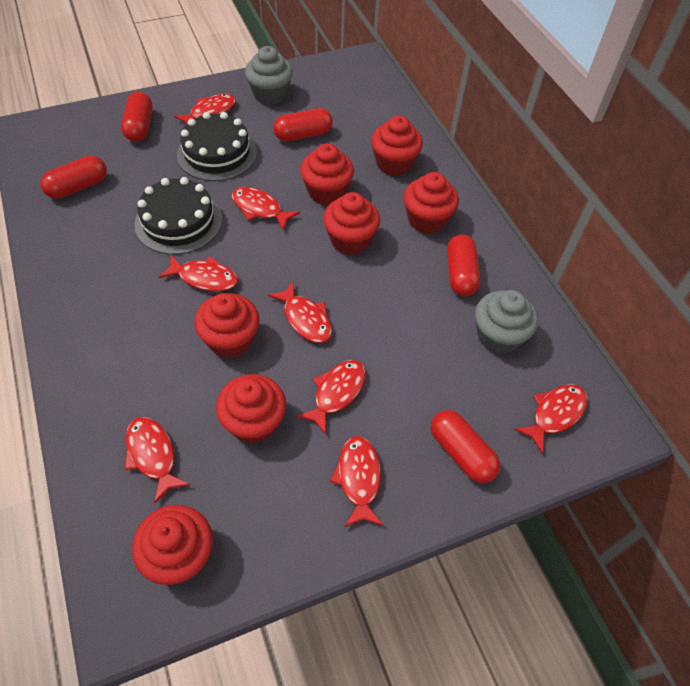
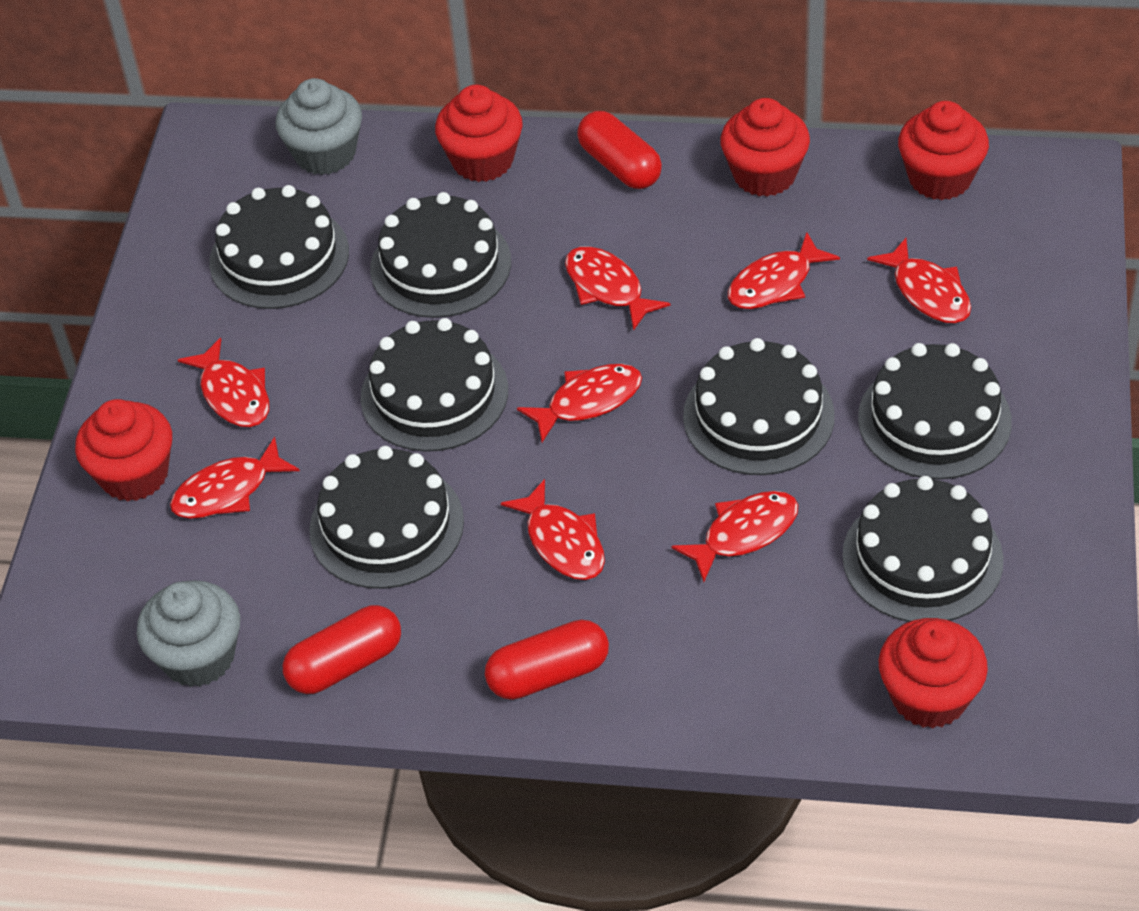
black cake: 2 -> 7
red capsule: 5 -> 3
red cupcake: 7 -> 5

